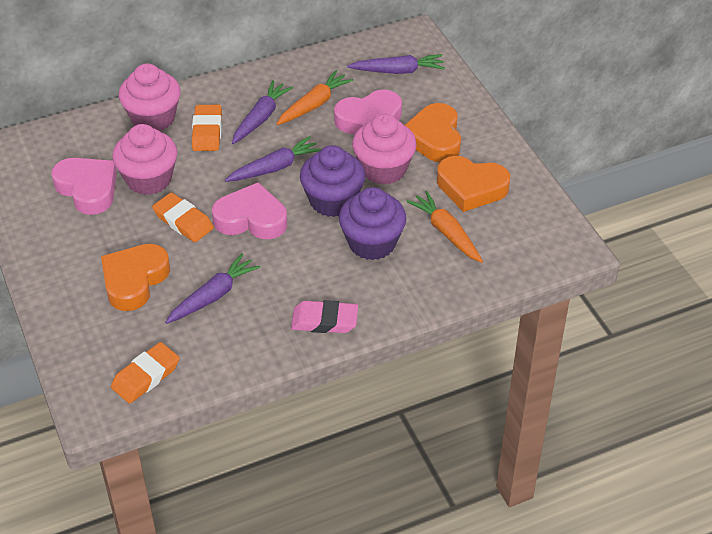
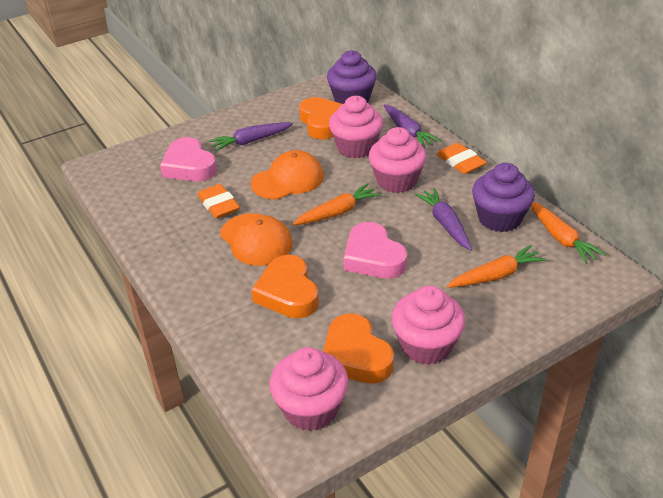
orange cap: 0 -> 2
orange carrot: 2 -> 3
orange eraser: 3 -> 2
pink cupcake: 3 -> 4
pink eraser: 1 -> 0
pink heart: 3 -> 2
purple carrot: 4 -> 3

